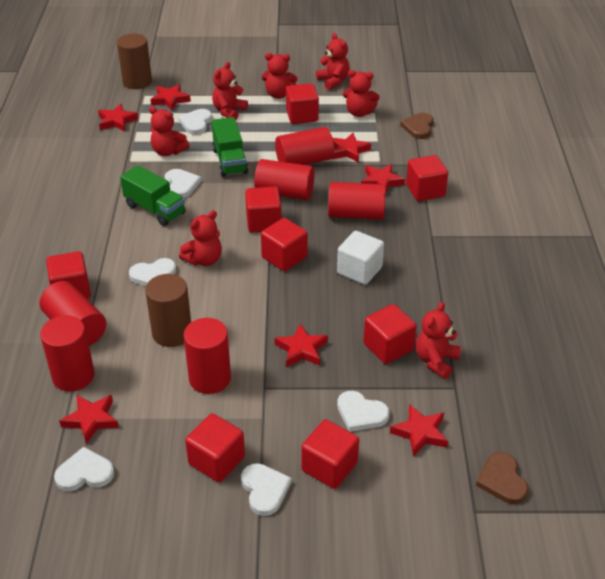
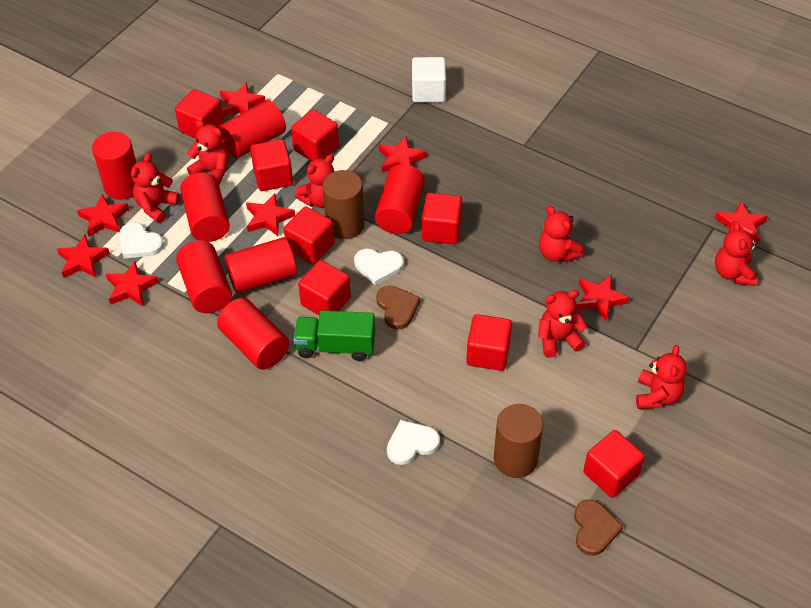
green truck: 2 -> 1
red cylinder: 6 -> 7
red star: 7 -> 8
white heart: 6 -> 3

